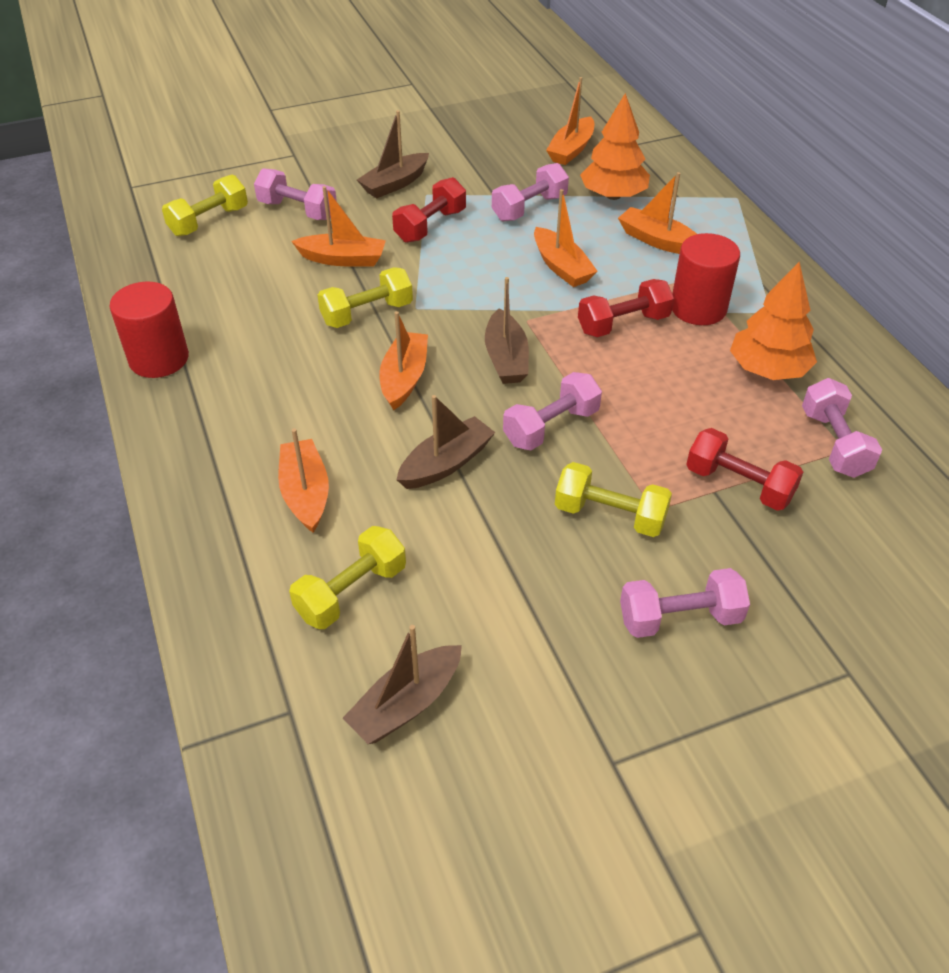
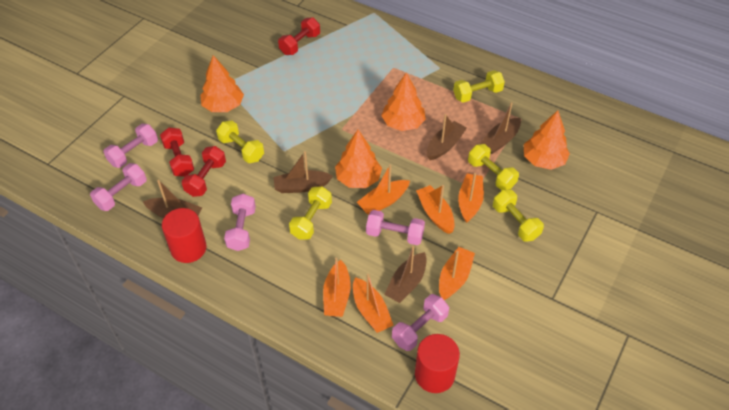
brown boat: 4 -> 5
orange tree: 2 -> 4
yellow dumbbell: 4 -> 5

